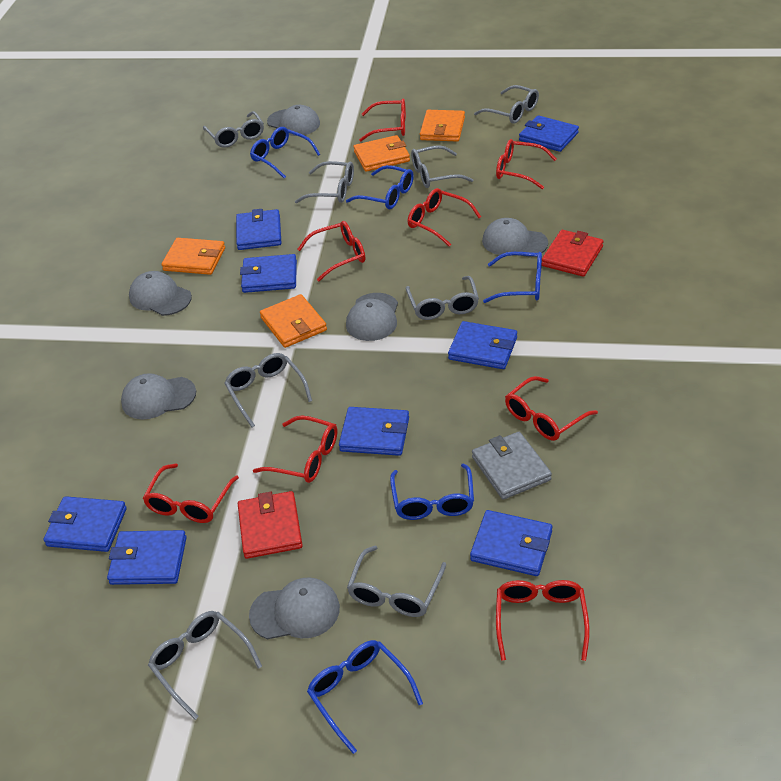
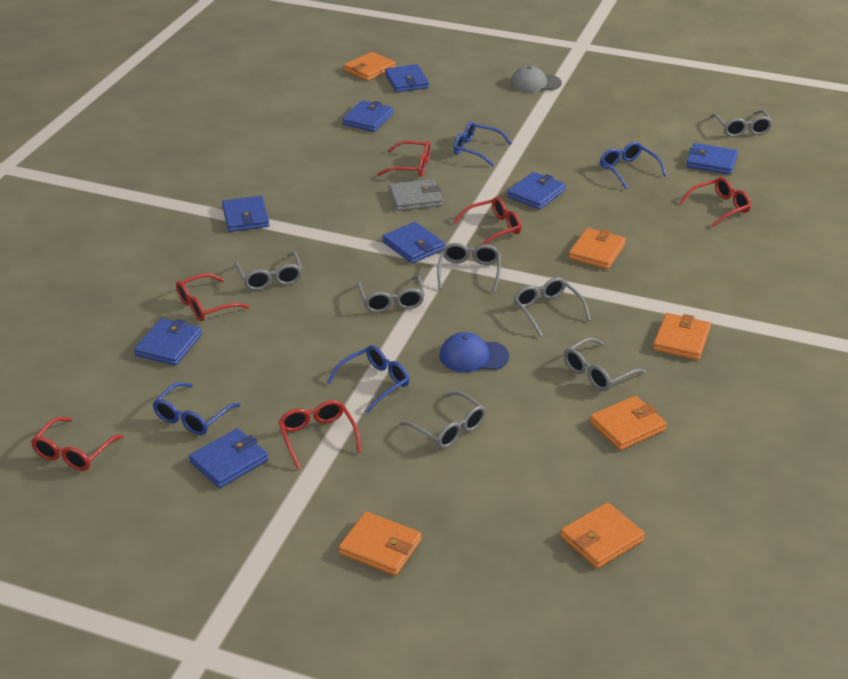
blue cap: 0 -> 1
blue glasses: 5 -> 4
grey cap: 6 -> 1
grey glasses: 8 -> 7
orange wallet: 4 -> 6
red glasses: 8 -> 6
red wallet: 2 -> 0

